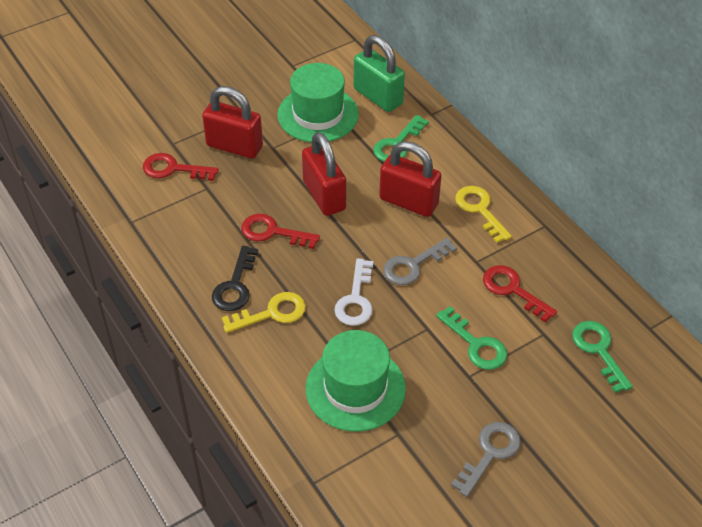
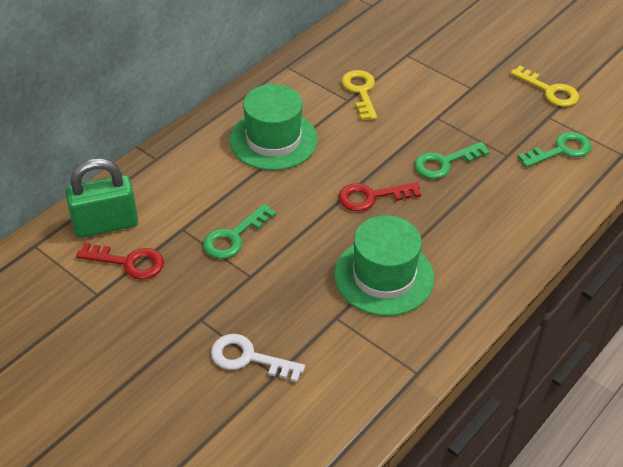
black key: 1 -> 0
grey key: 2 -> 0
red key: 3 -> 2
red padlock: 3 -> 0

